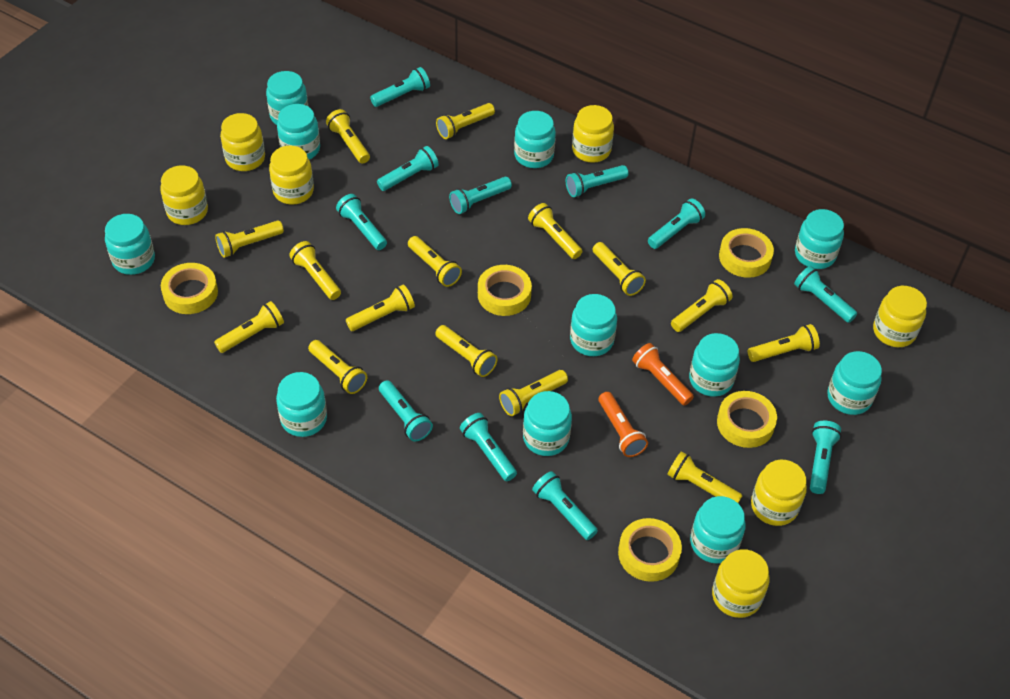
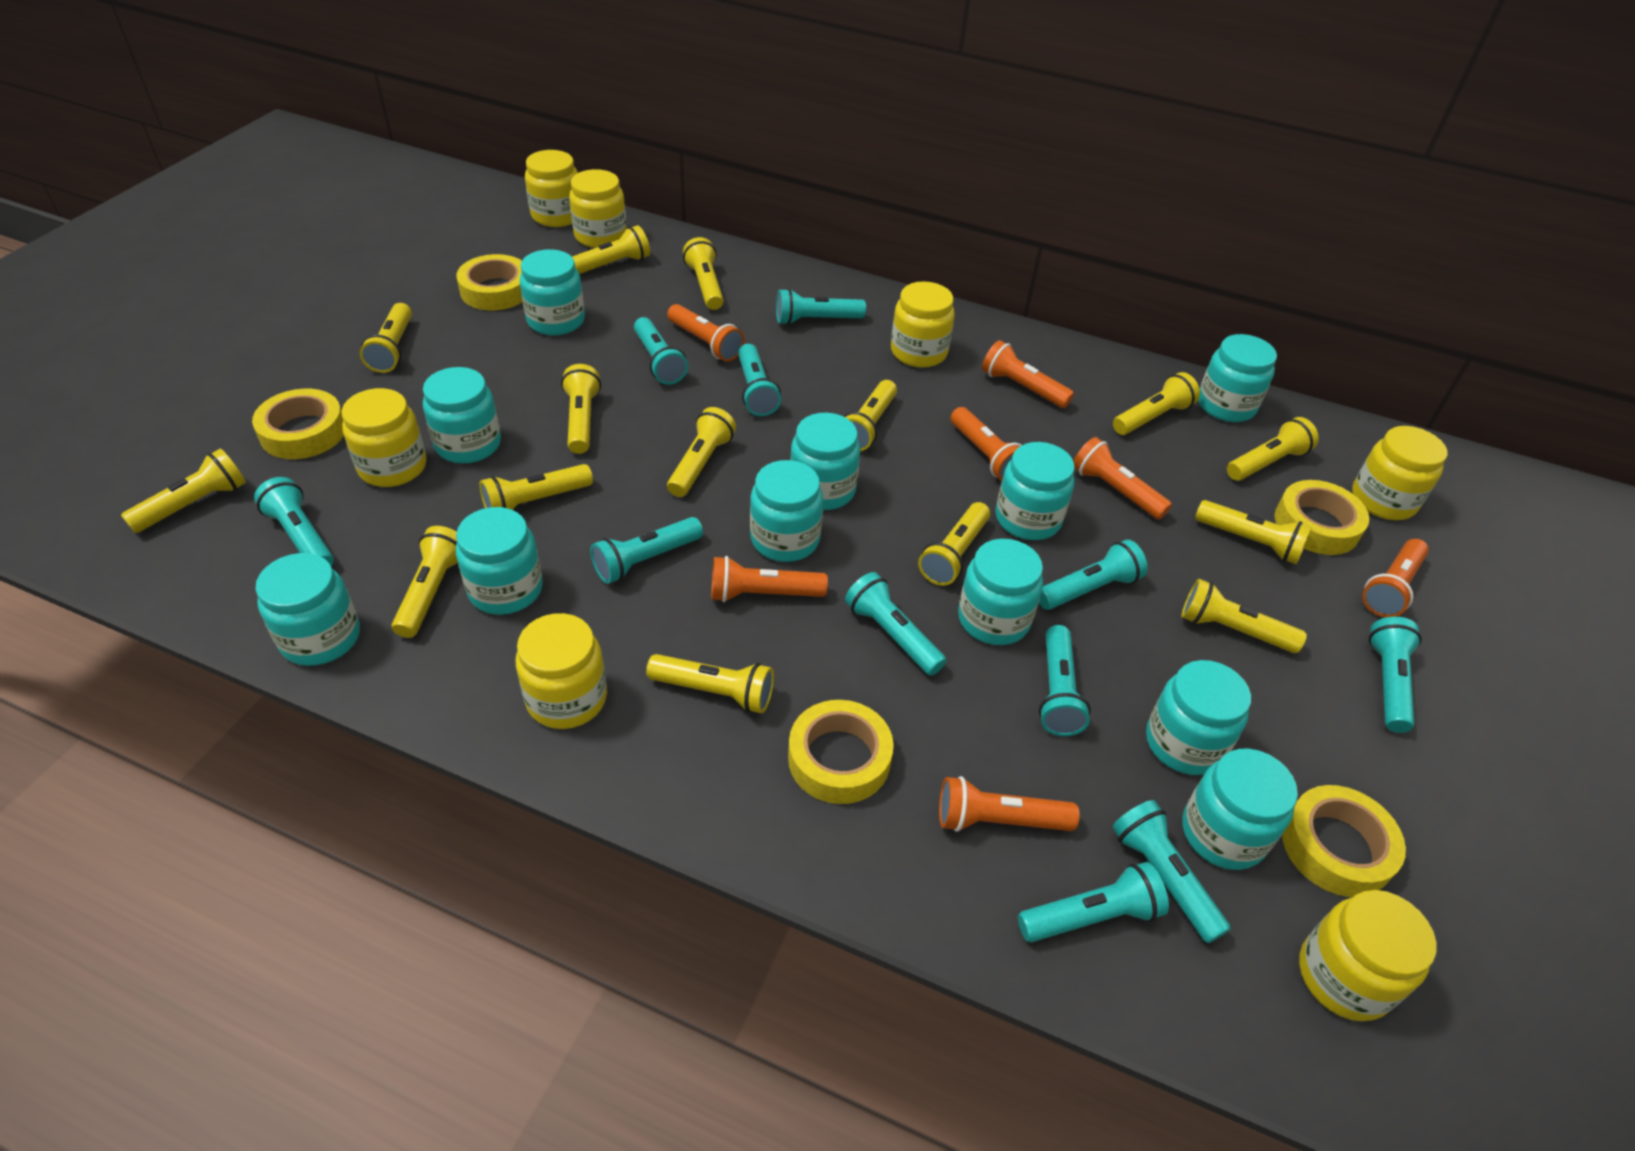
orange flashlight: 2 -> 7

